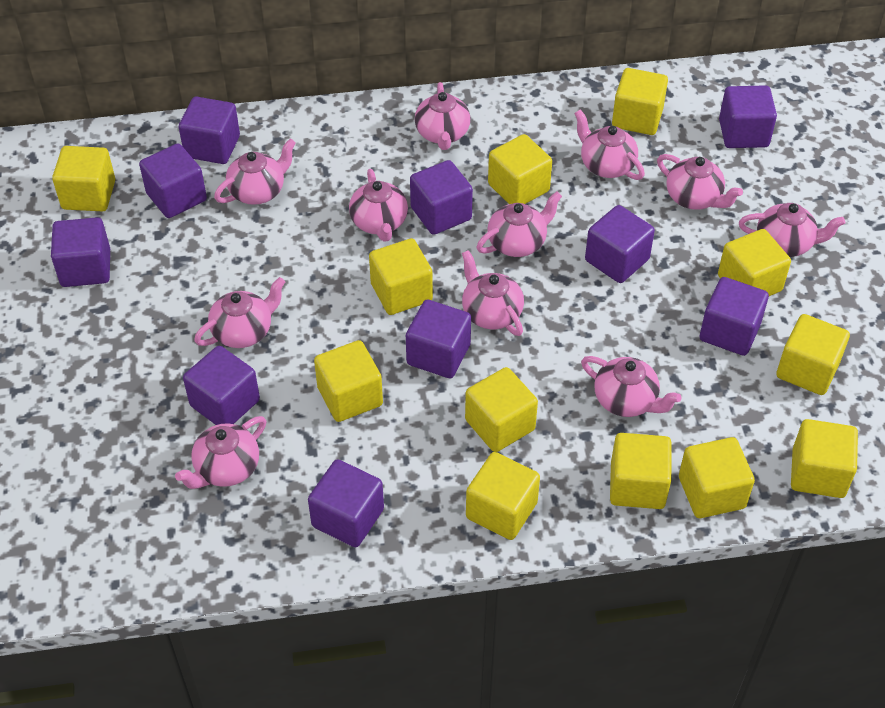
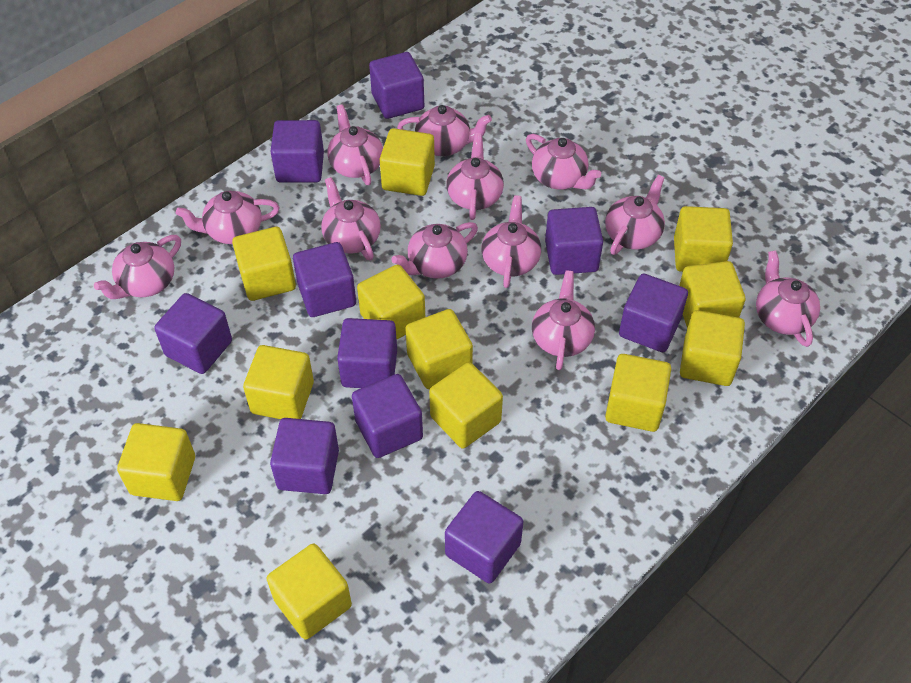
pink teapot: 11 -> 12

